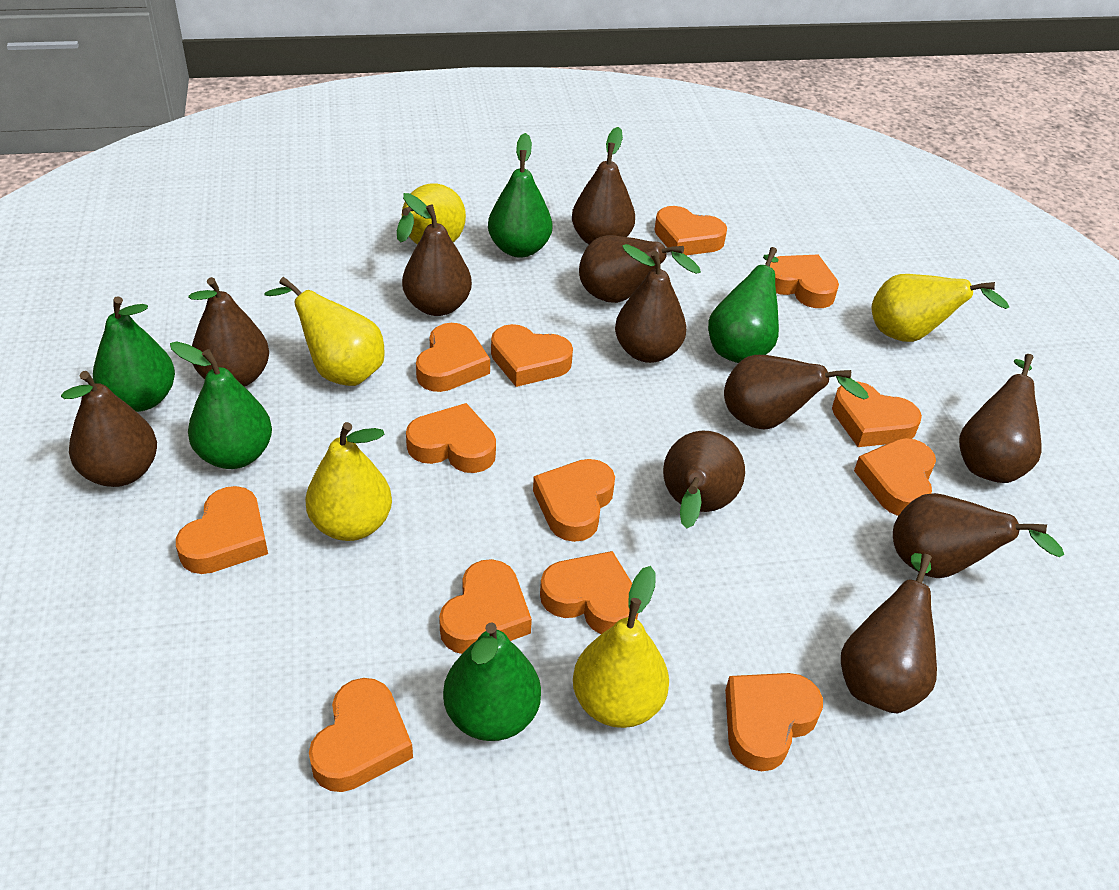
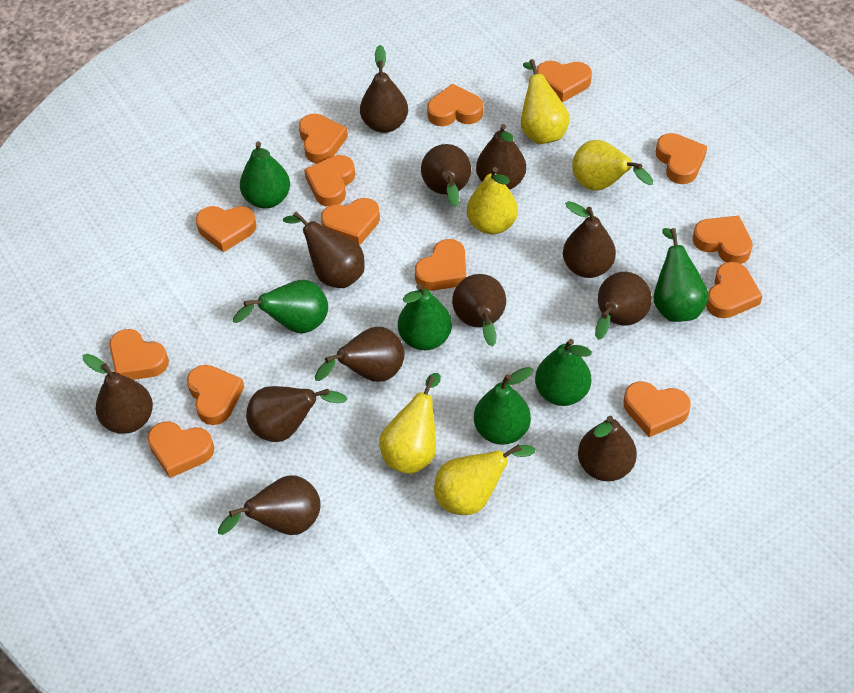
brown pear: 11 -> 12
green pear: 5 -> 6
orange heart: 13 -> 14

